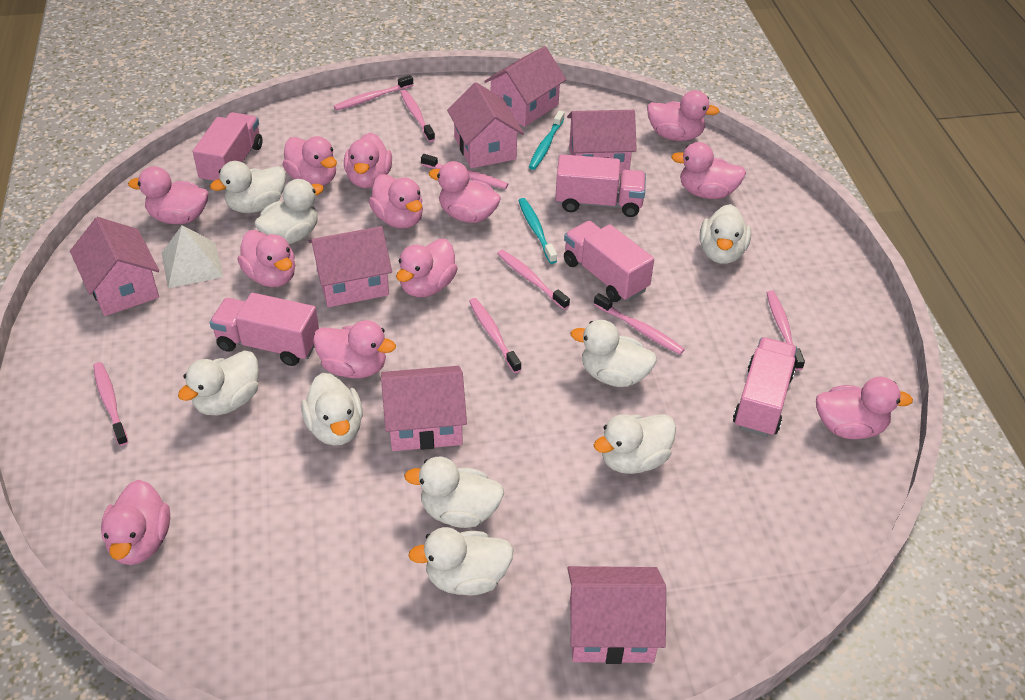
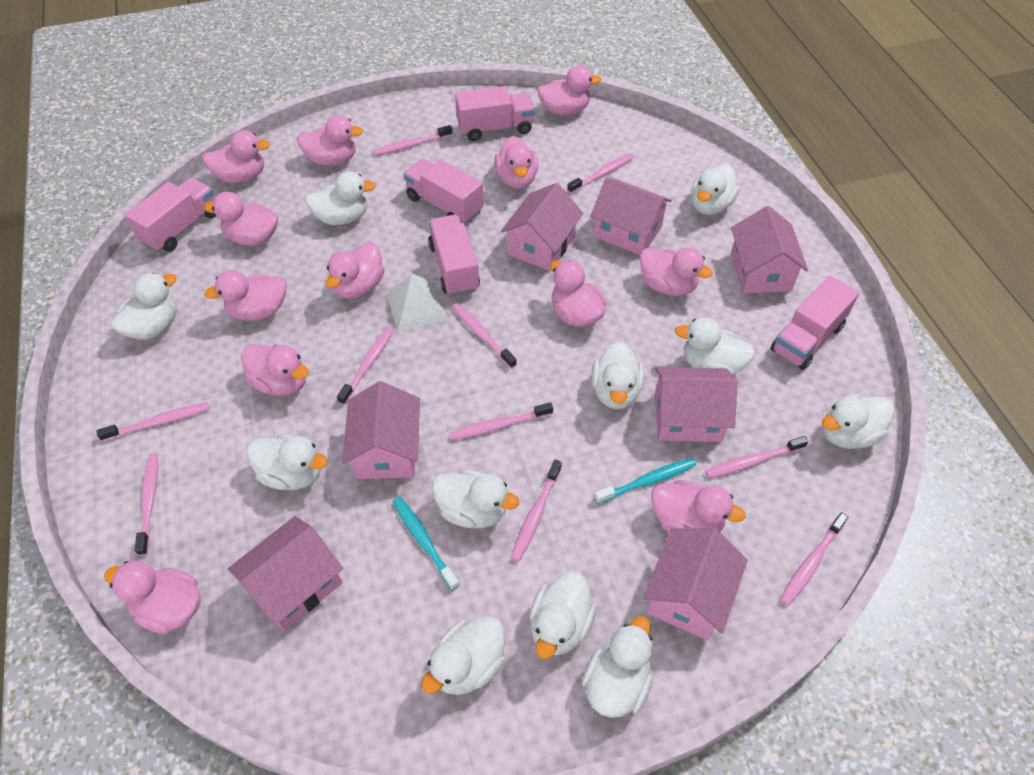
pink toothbrush: 8 -> 10
white duck: 9 -> 11

